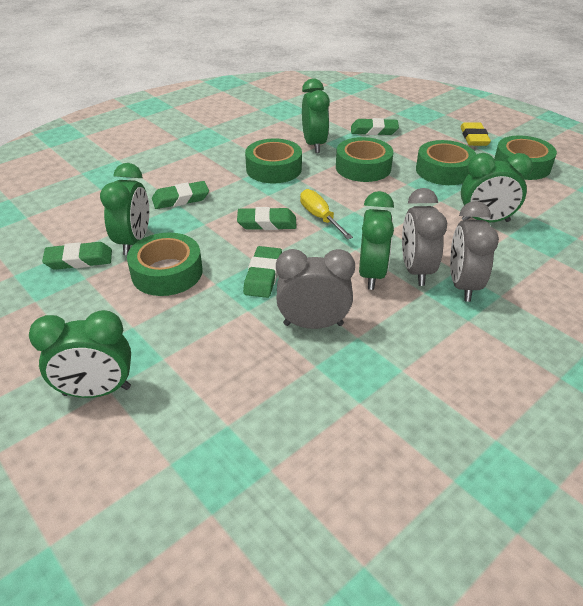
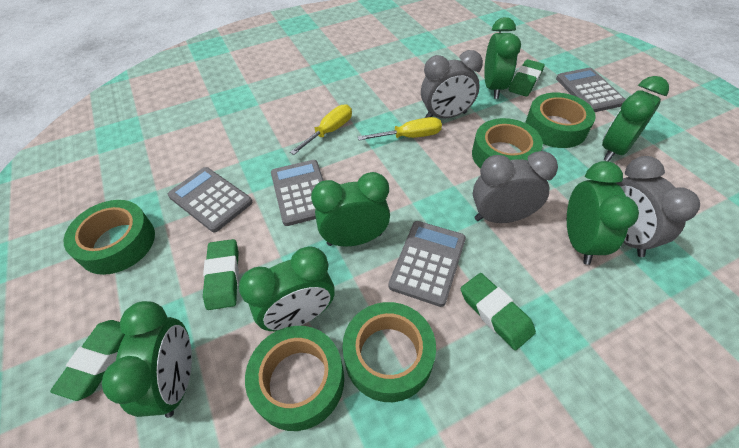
green clock: 5 -> 6
green eraser: 5 -> 4
grey calculator: 0 -> 4
yellow eraser: 1 -> 0
yellow screwdriver: 1 -> 2

